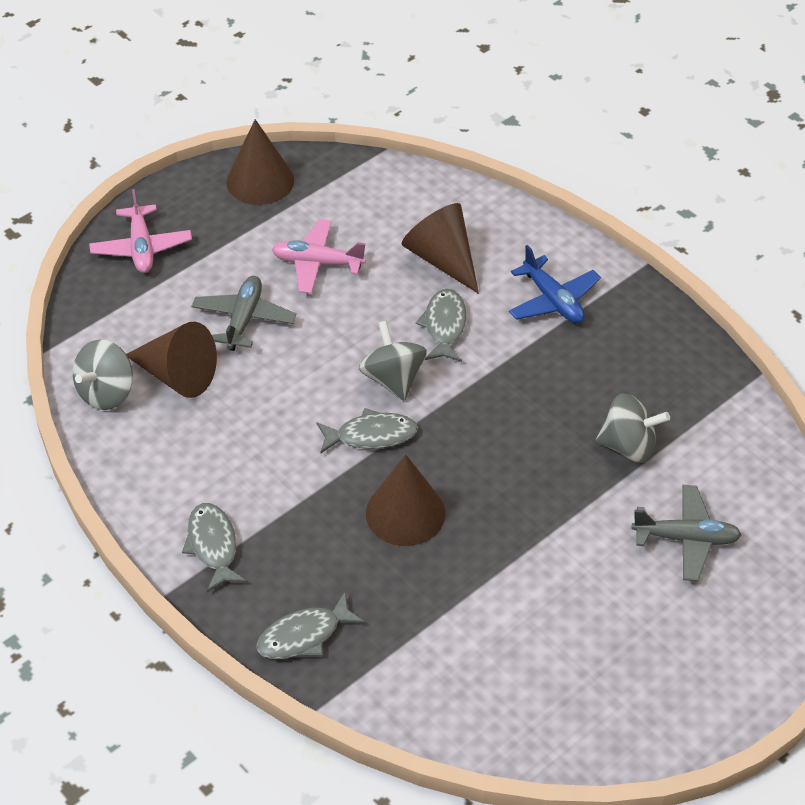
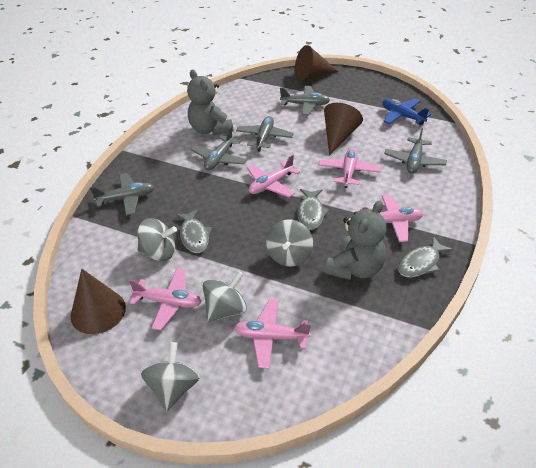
brown cone: 4 -> 3
grey fish: 4 -> 3
grey plane: 2 -> 5
grey spinning top: 3 -> 4
grey teddy bear: 0 -> 2
pink plane: 2 -> 5

